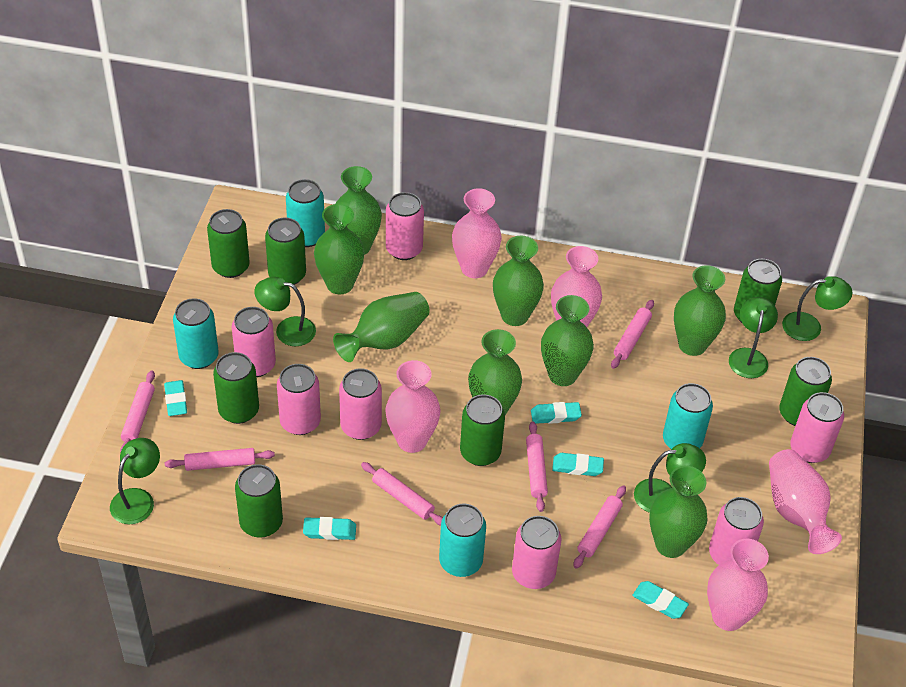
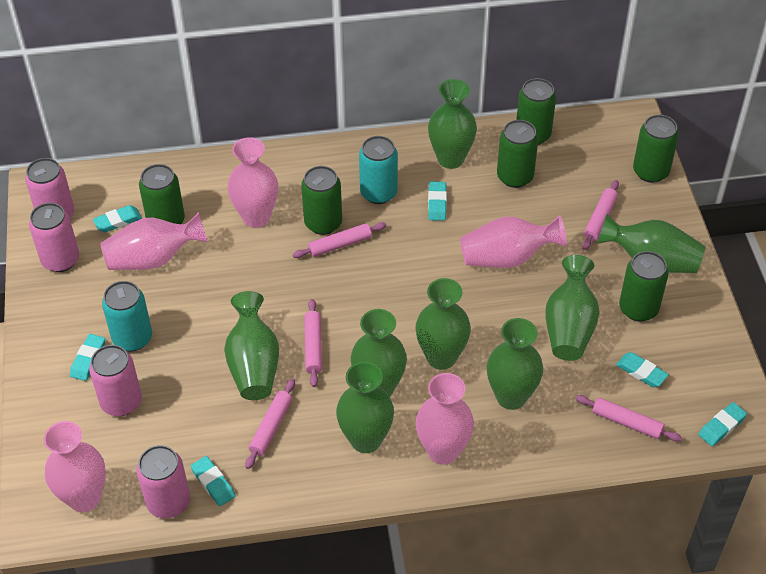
green can: 7 -> 6
green lamp: 5 -> 0
pink can: 7 -> 4
pink rolling pin: 6 -> 5
turquoise can: 4 -> 2
turquoise eraser: 5 -> 6

